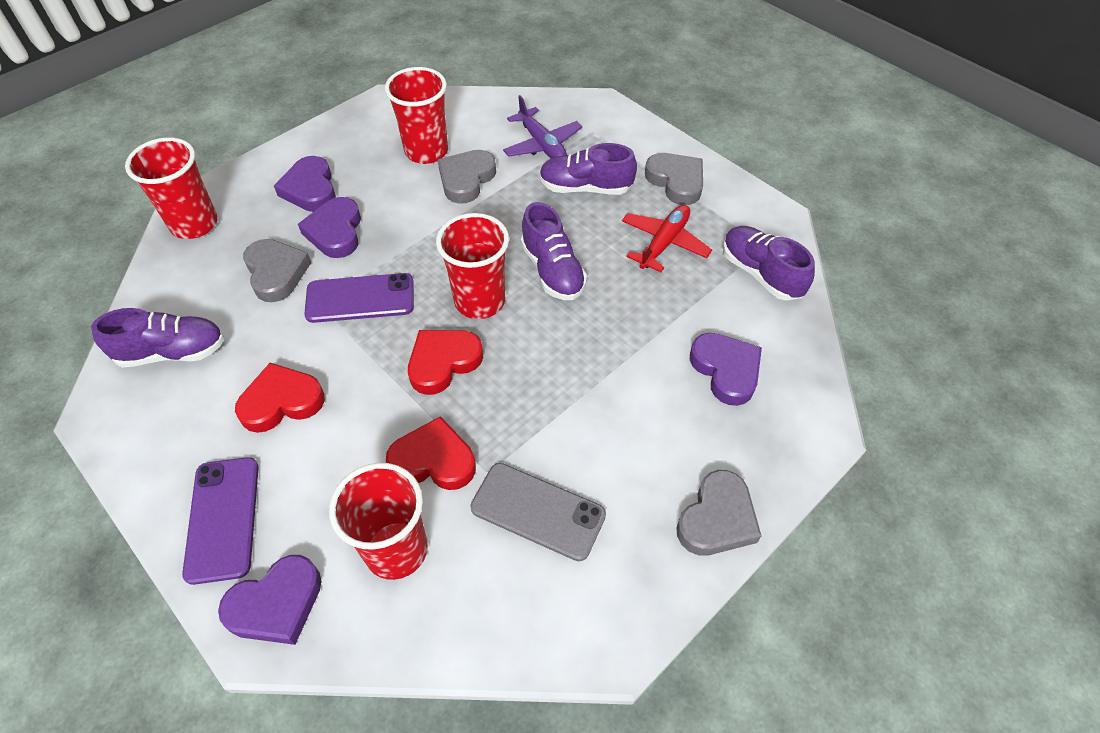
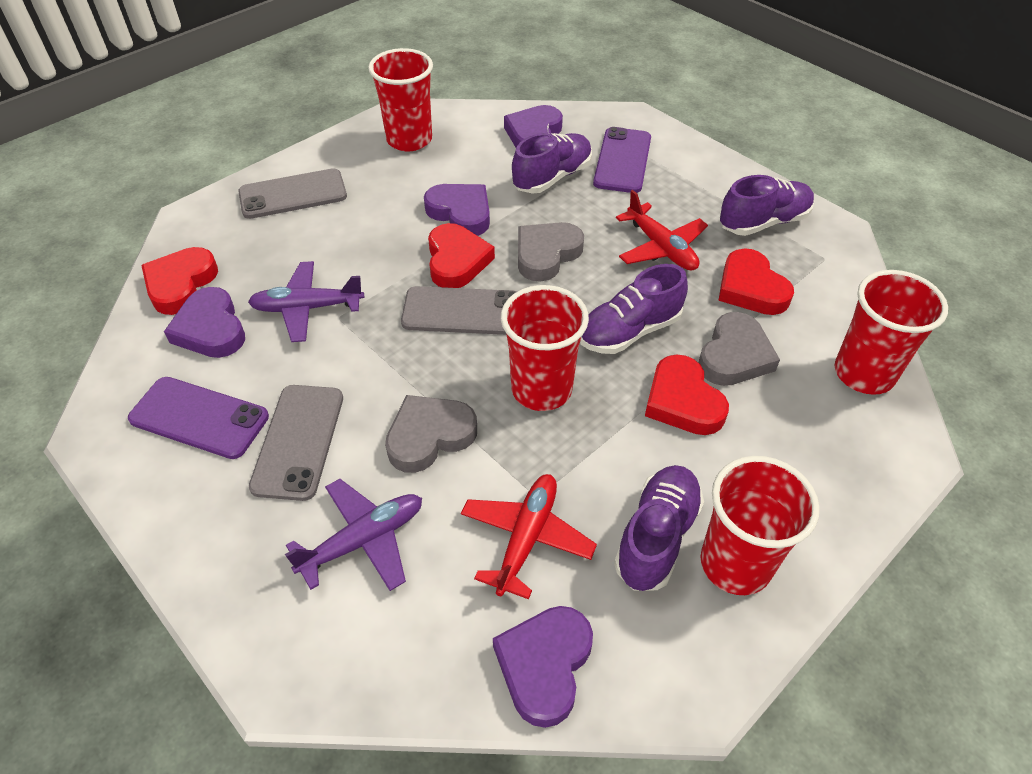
grey heart: 4 -> 3
grey phone: 1 -> 3
purple plane: 1 -> 2
red heart: 3 -> 4
red plane: 1 -> 2

